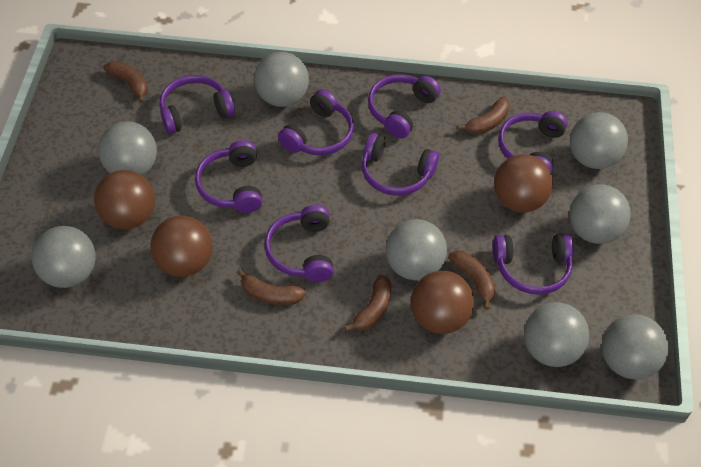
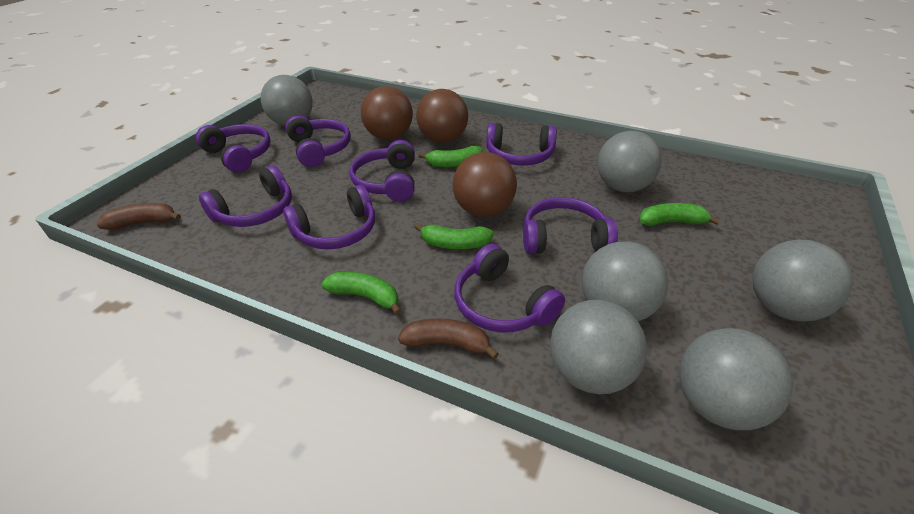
brown ball: 4 -> 3
brown banana: 5 -> 2
green banana: 0 -> 4
grey ball: 8 -> 6

